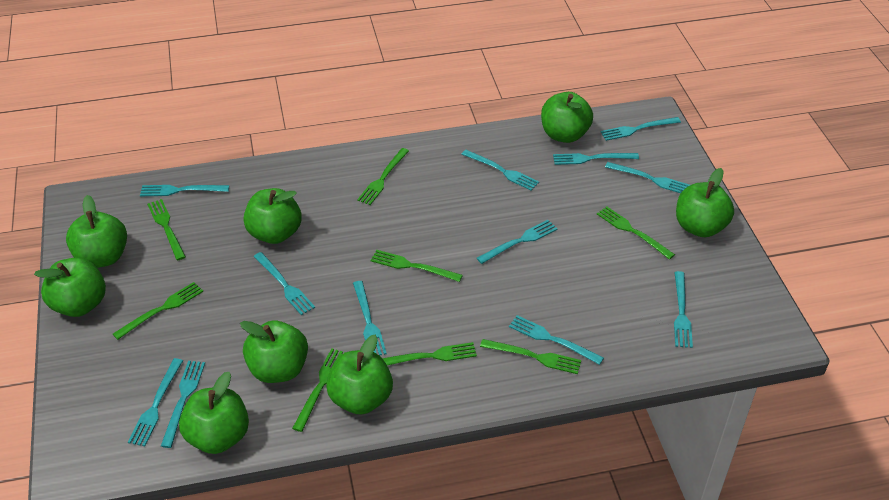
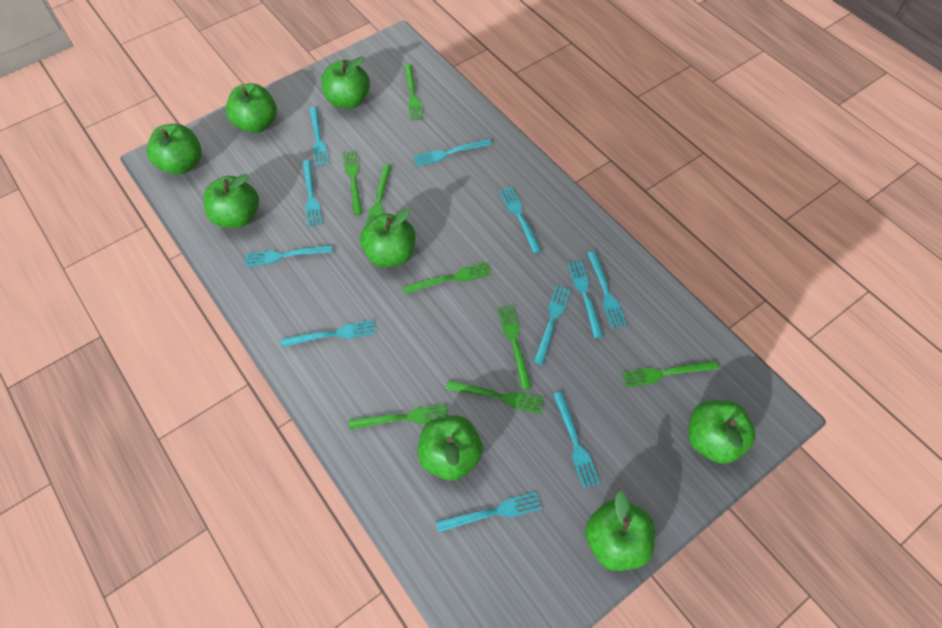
turquoise fork: 12 -> 11

